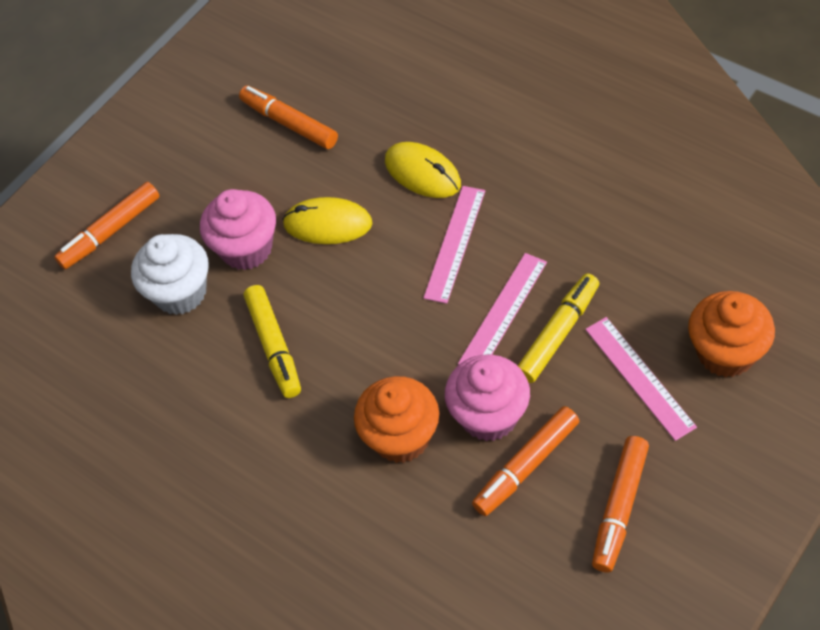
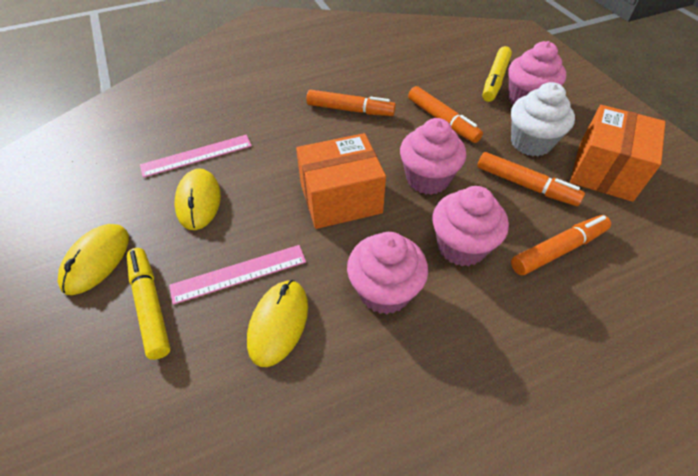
orange box: 0 -> 2
orange cupcake: 2 -> 0
pink cupcake: 2 -> 4
pink ruler: 3 -> 2
yellow mouse: 2 -> 3

